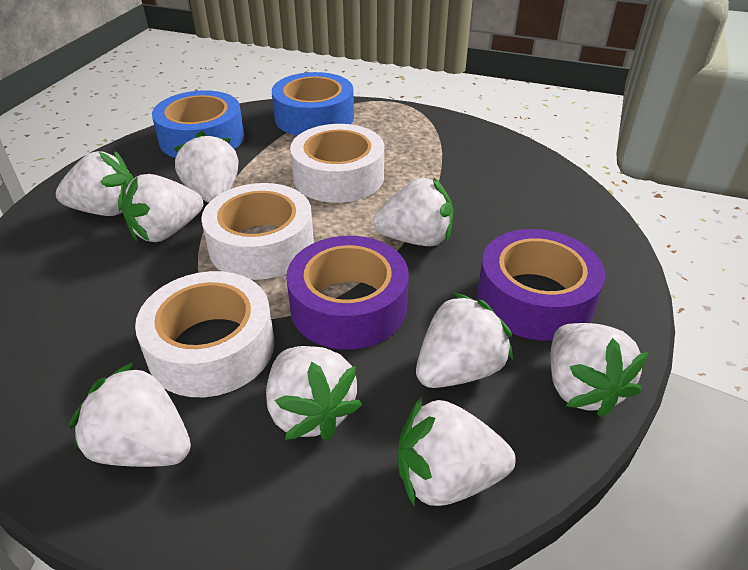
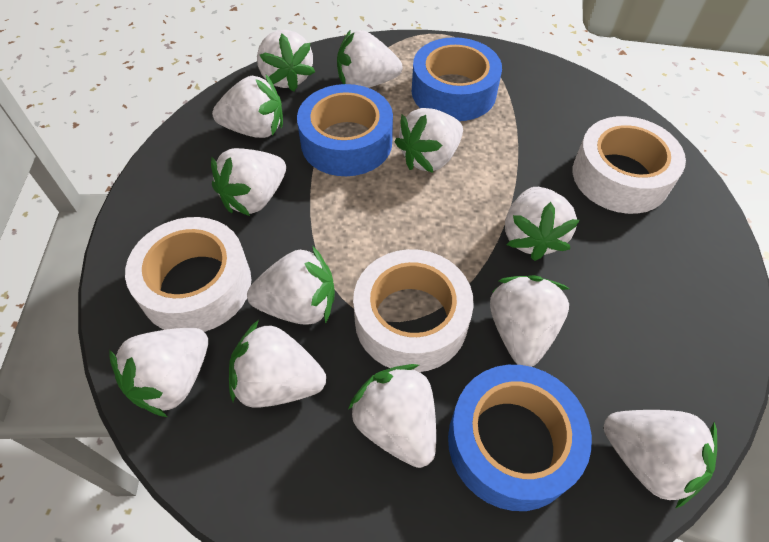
blue tape: 2 -> 3
purple tape: 2 -> 0
white strawberry: 9 -> 12

